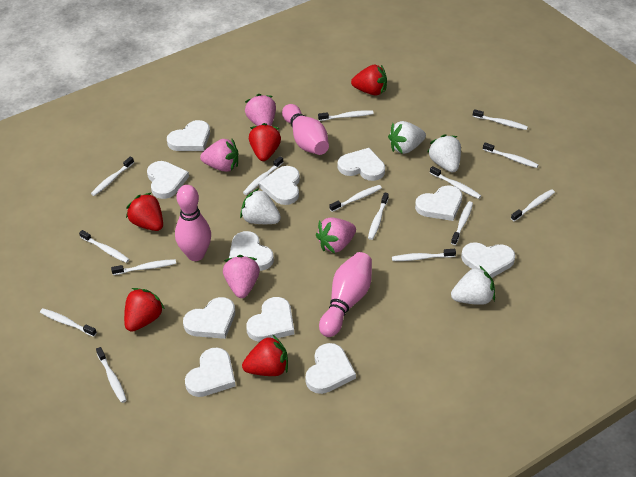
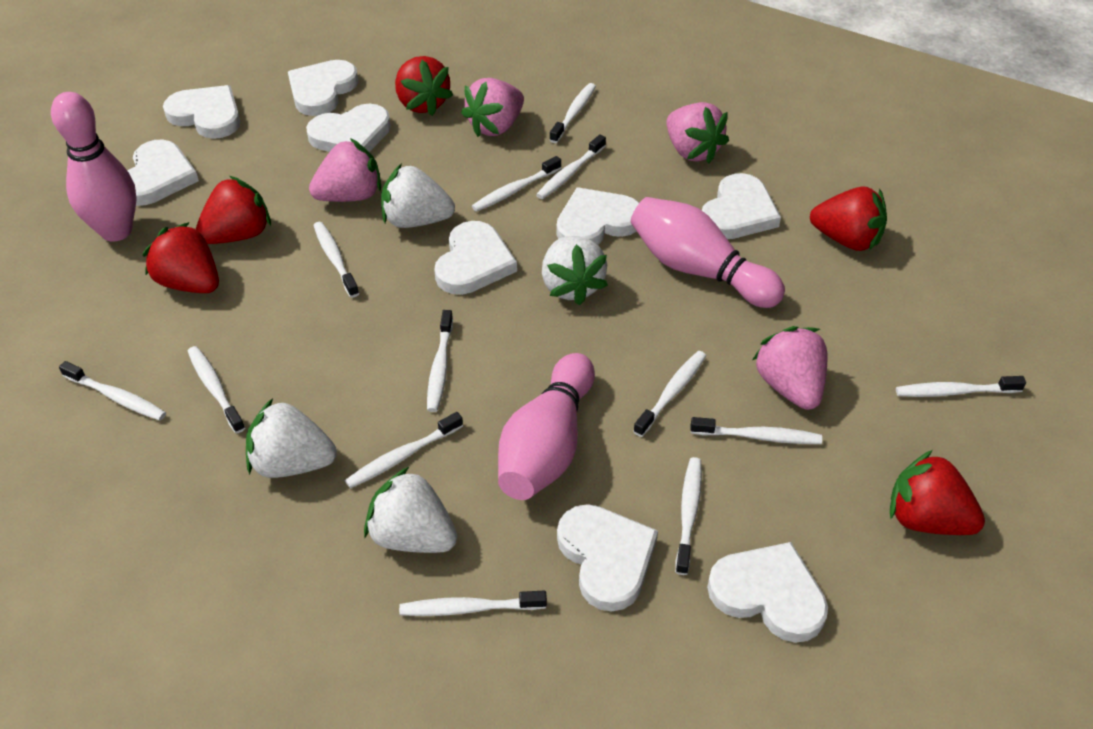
white heart: 11 -> 9
white toothbrush: 15 -> 13

